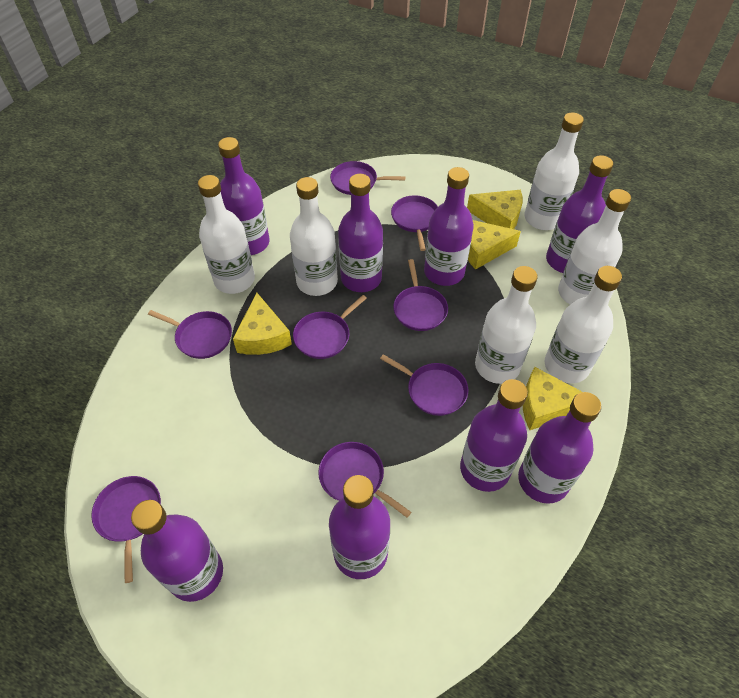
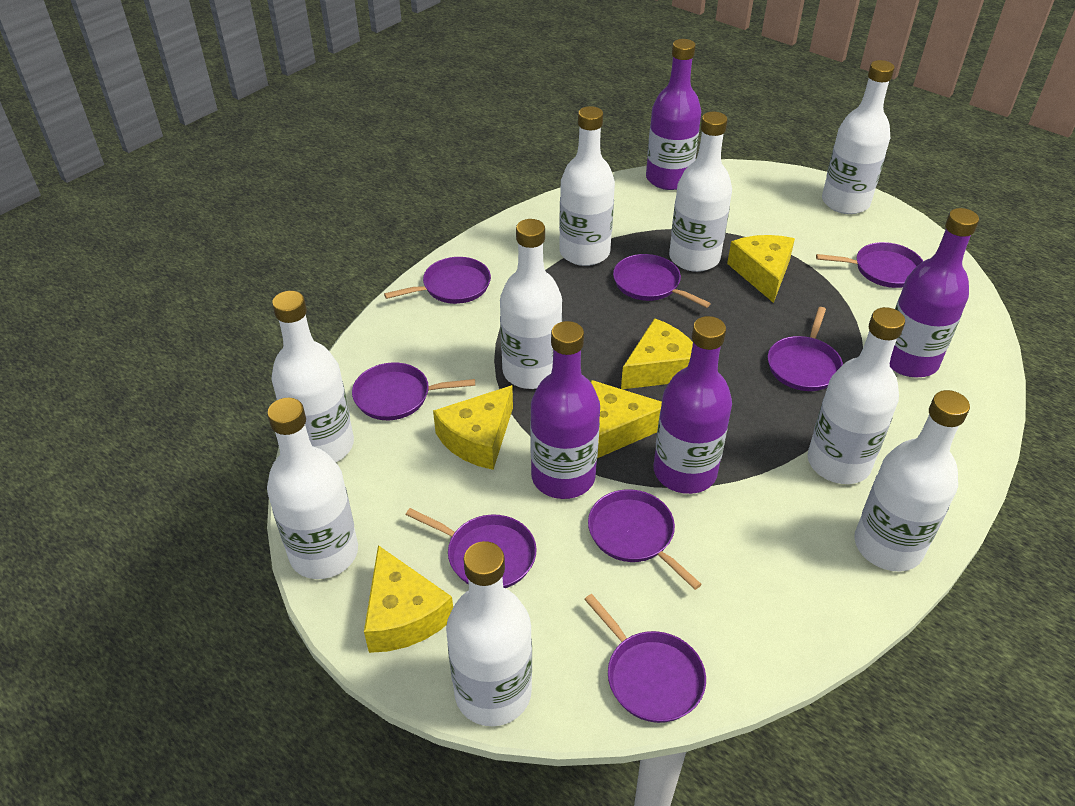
purple bottle: 8 -> 4
white bottle: 6 -> 9
yellow cheese: 4 -> 5

